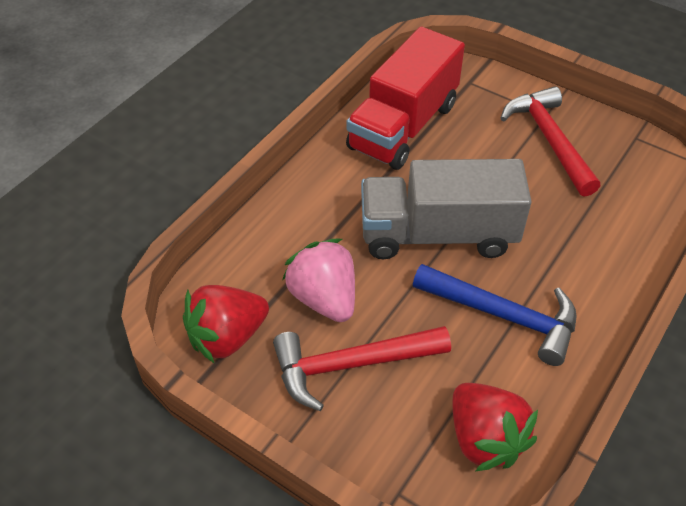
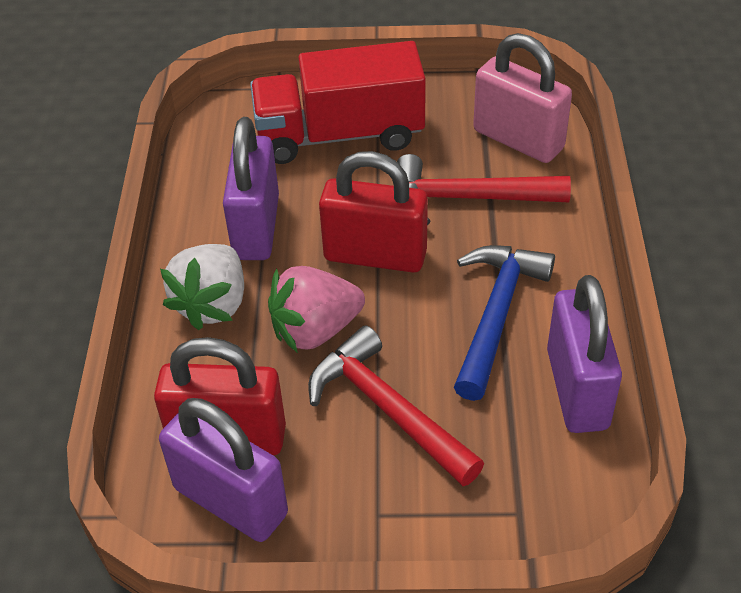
grey truck: 1 -> 0
pink padlock: 0 -> 1
purple padlock: 0 -> 3
red padlock: 0 -> 2
red strawberry: 2 -> 0
white strawberry: 0 -> 1

